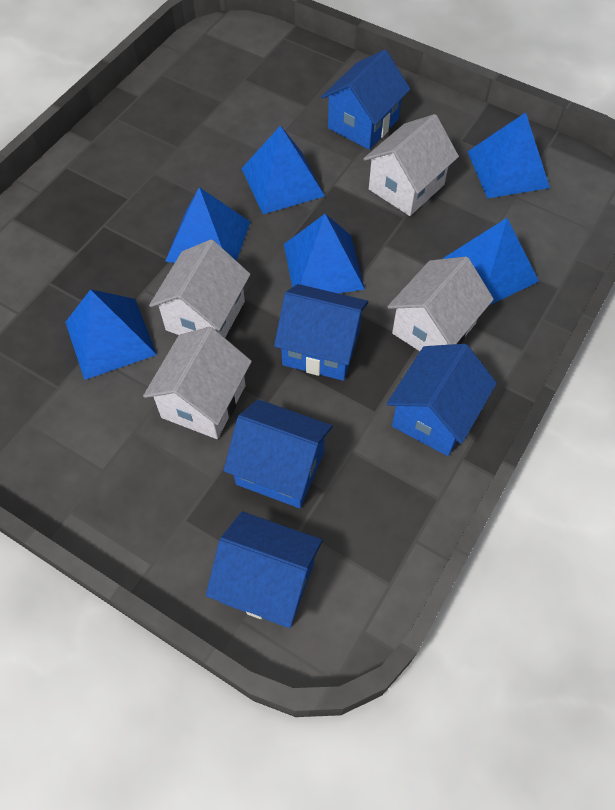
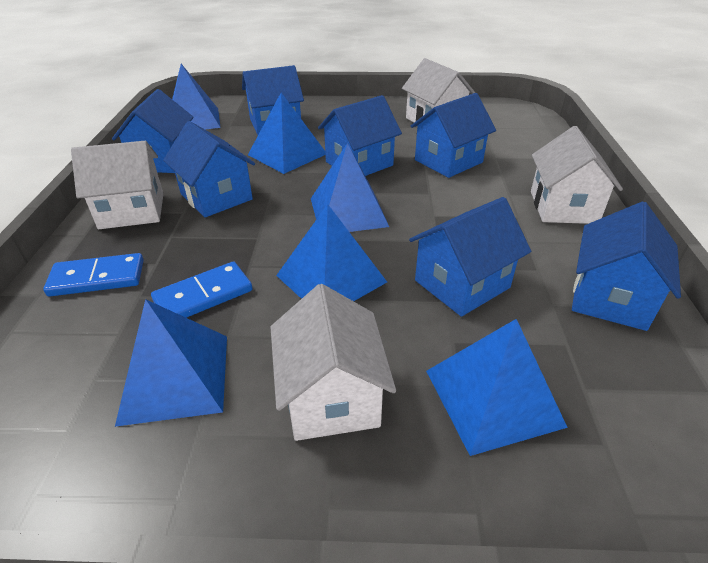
blue domino: 0 -> 2
blue house: 5 -> 7

